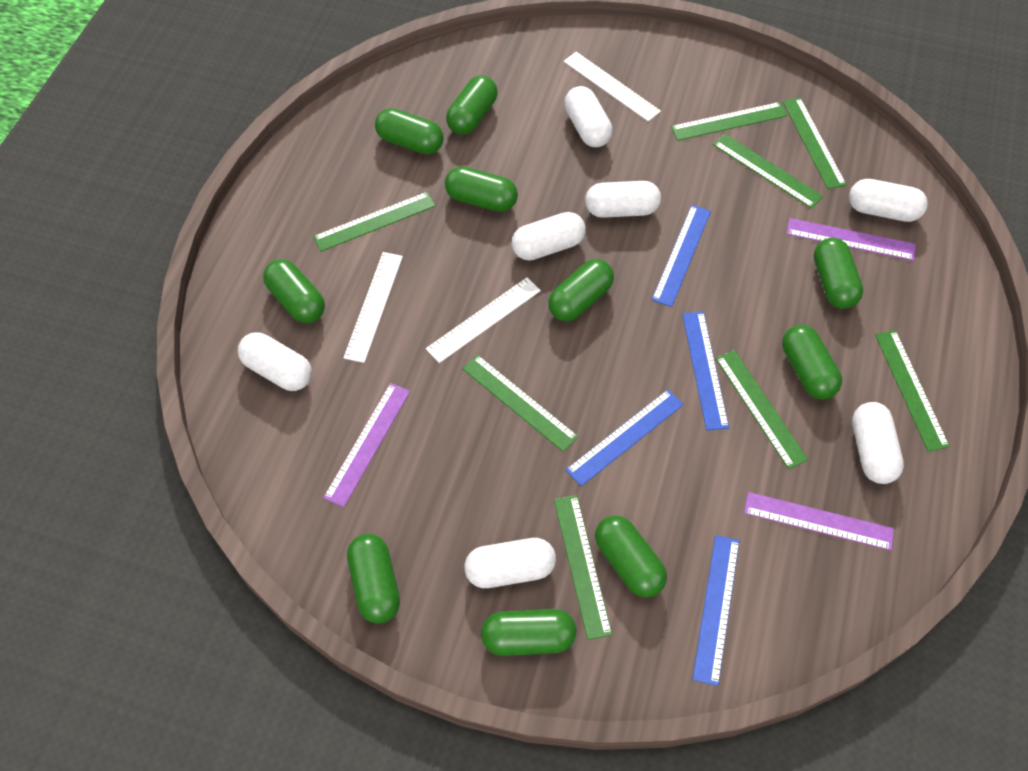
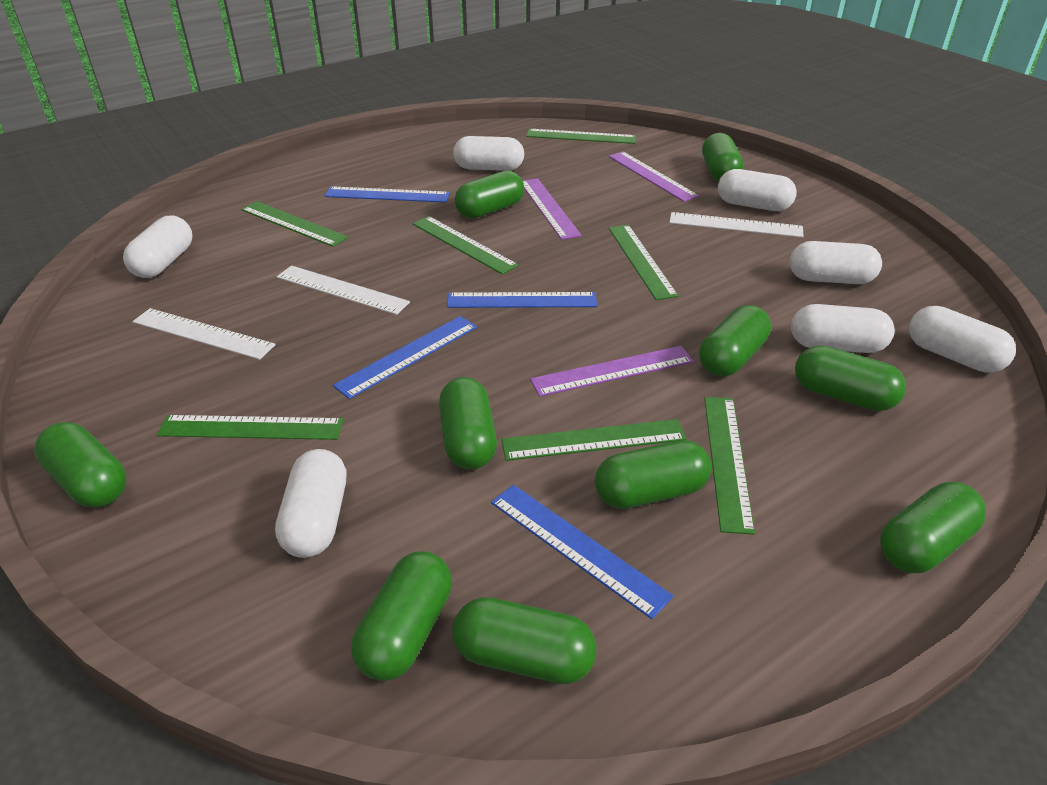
green ruler: 8 -> 7

